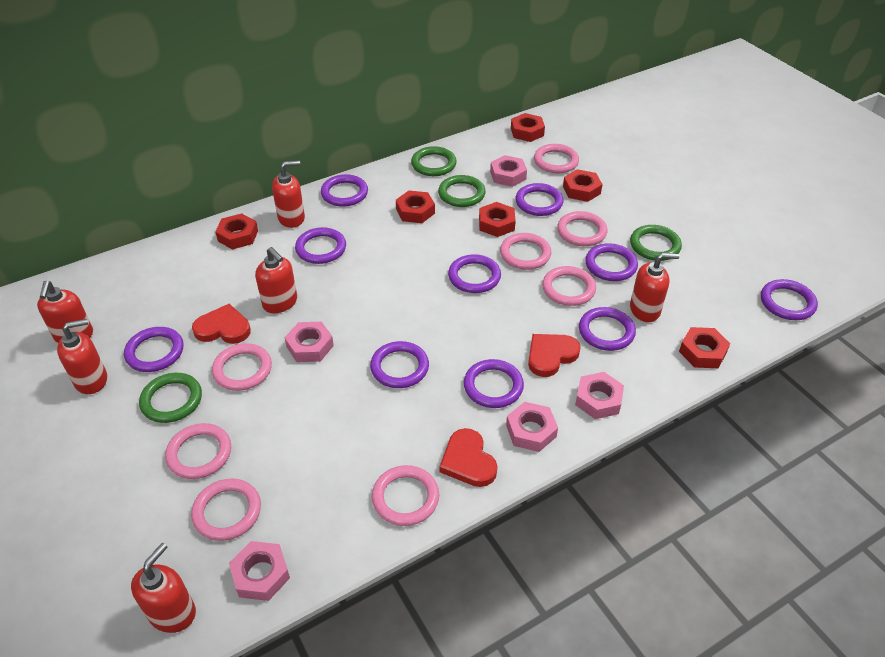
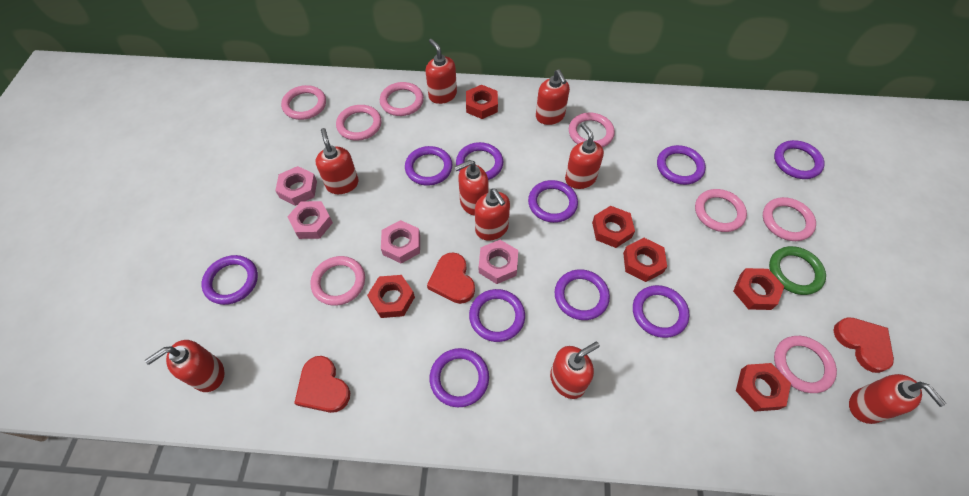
green ring: 4 -> 1
pink nut: 5 -> 4
red soap dispenser: 6 -> 9

